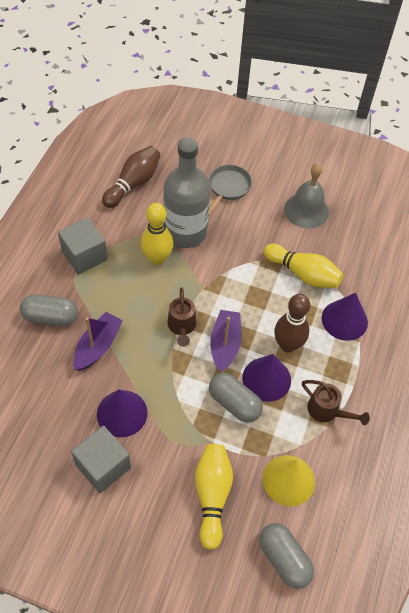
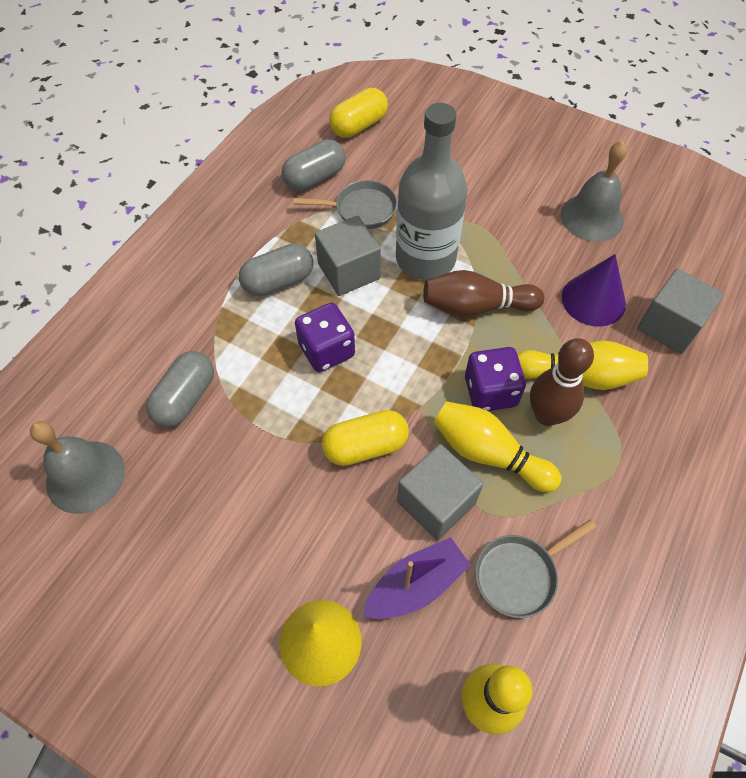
brown watering can: 2 -> 0
grey bell: 1 -> 2
grey cube: 2 -> 3
grey pan: 1 -> 2
purple boat: 2 -> 1
purple cone: 3 -> 1
purple dice: 0 -> 2
yellow capsule: 0 -> 2

